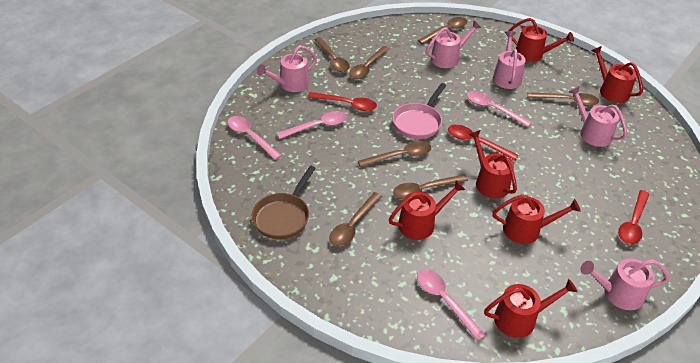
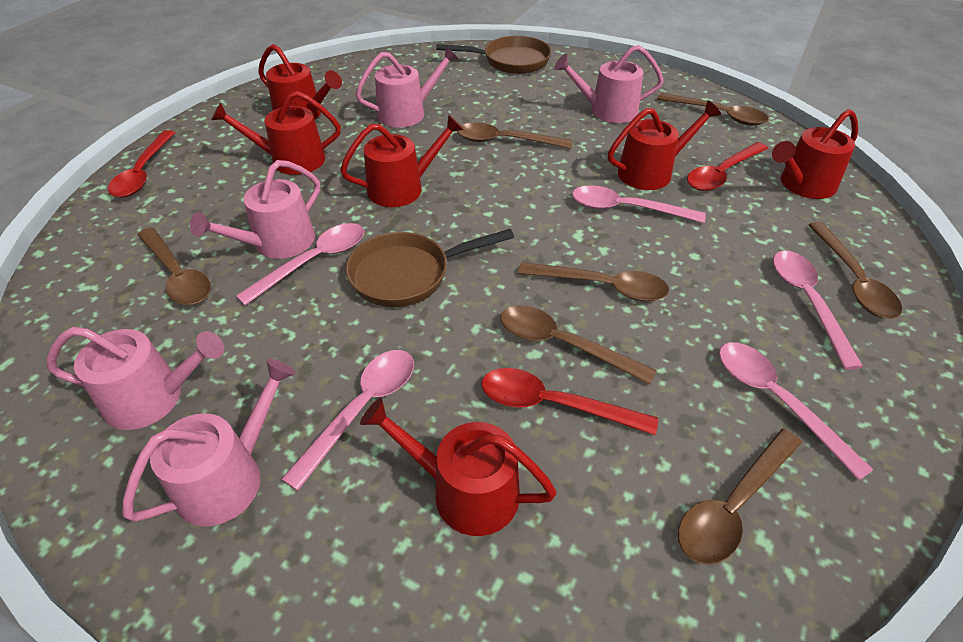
brown pan: 1 -> 2
pink pan: 1 -> 0
pink spoon: 4 -> 5

